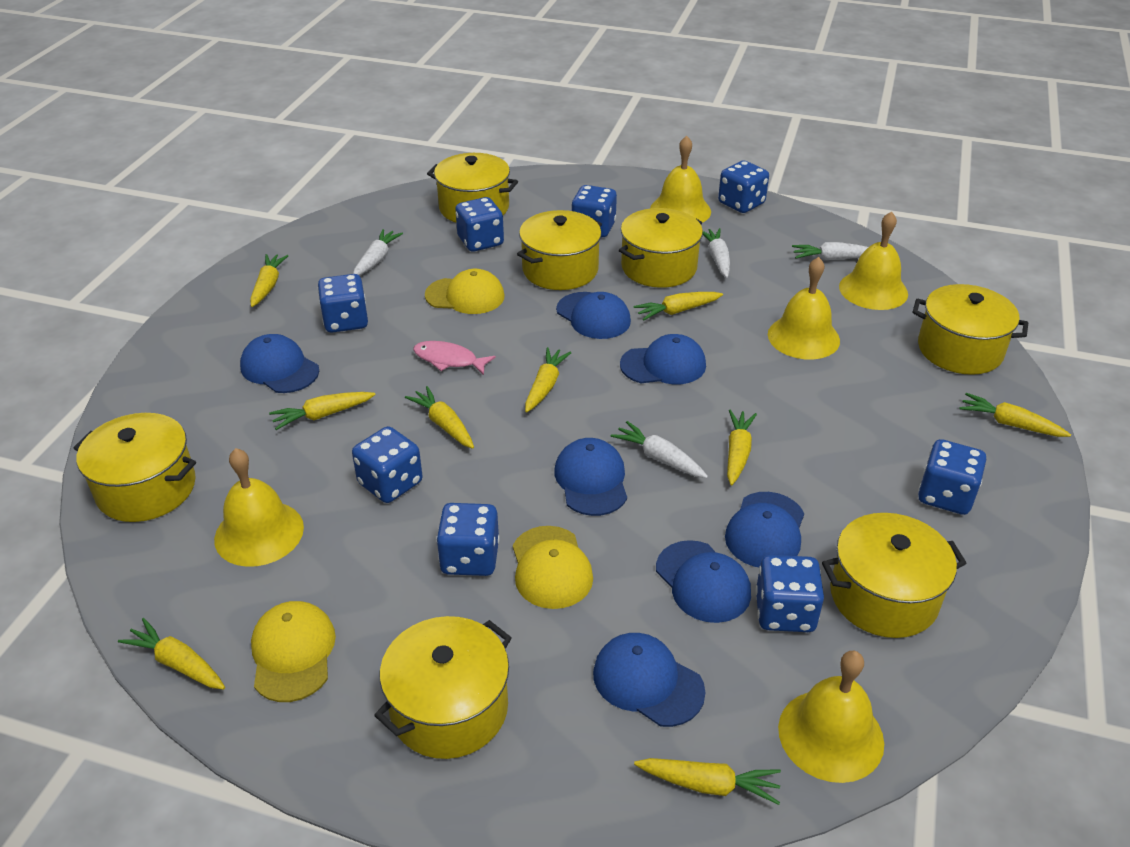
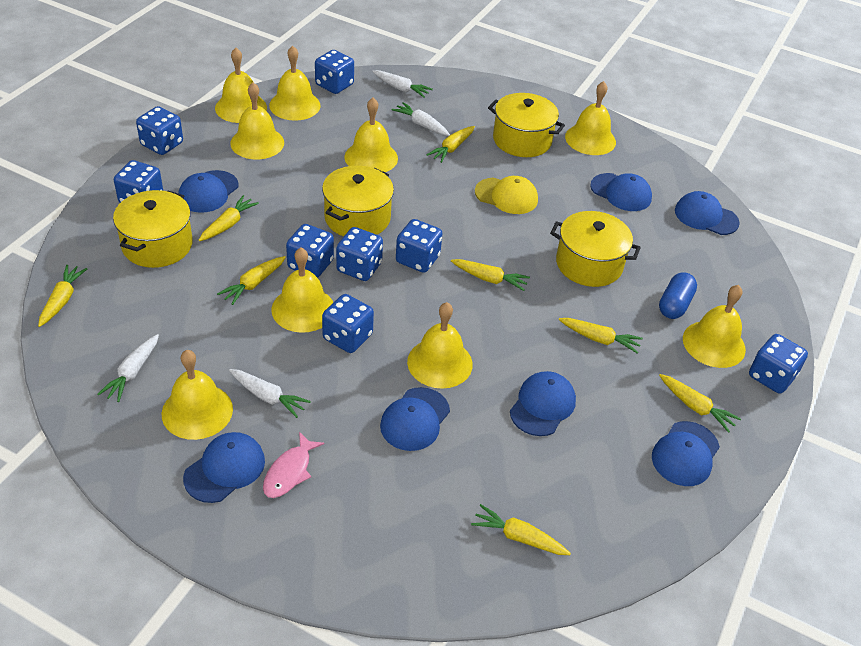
blue capsule: 0 -> 1
yellow bell: 5 -> 9
yellow cap: 3 -> 1
yellow carrot: 9 -> 8
yellow pot: 7 -> 4

